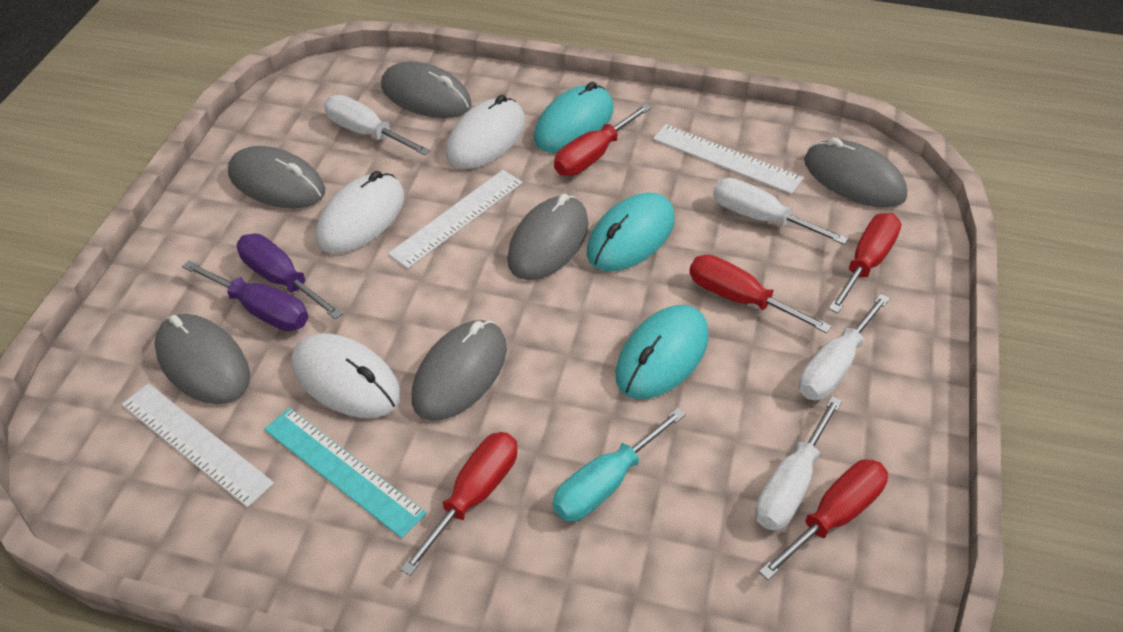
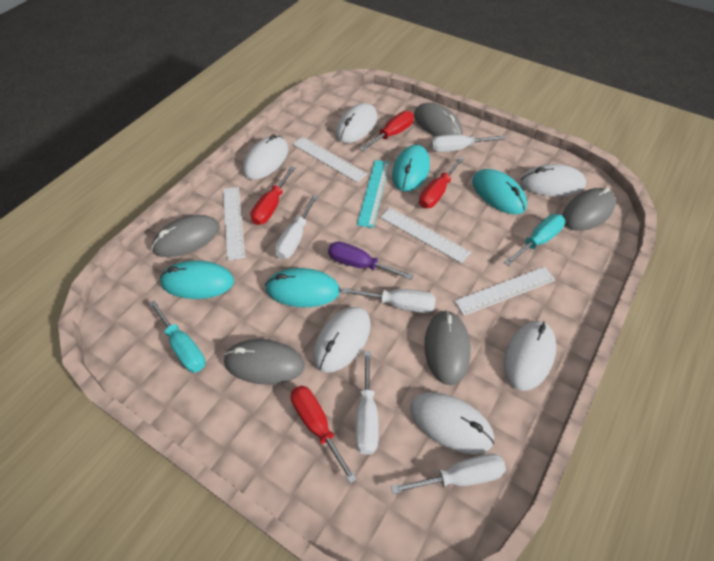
grey mouse: 6 -> 5
purple screwdriver: 2 -> 1
red screwdriver: 5 -> 4
turquoise mouse: 3 -> 4
turquoise screwdriver: 1 -> 2
white mouse: 3 -> 6
white ruler: 3 -> 4
white screwdriver: 4 -> 5

